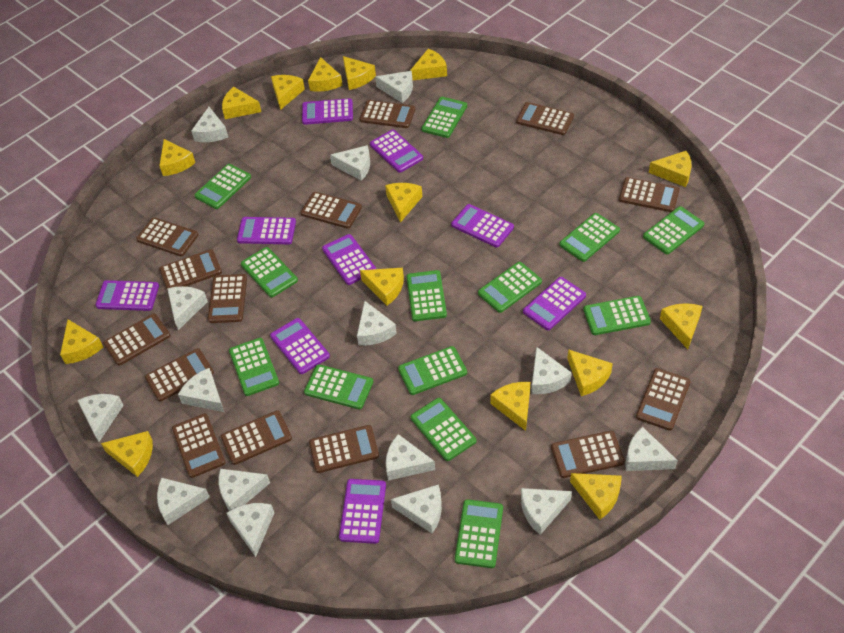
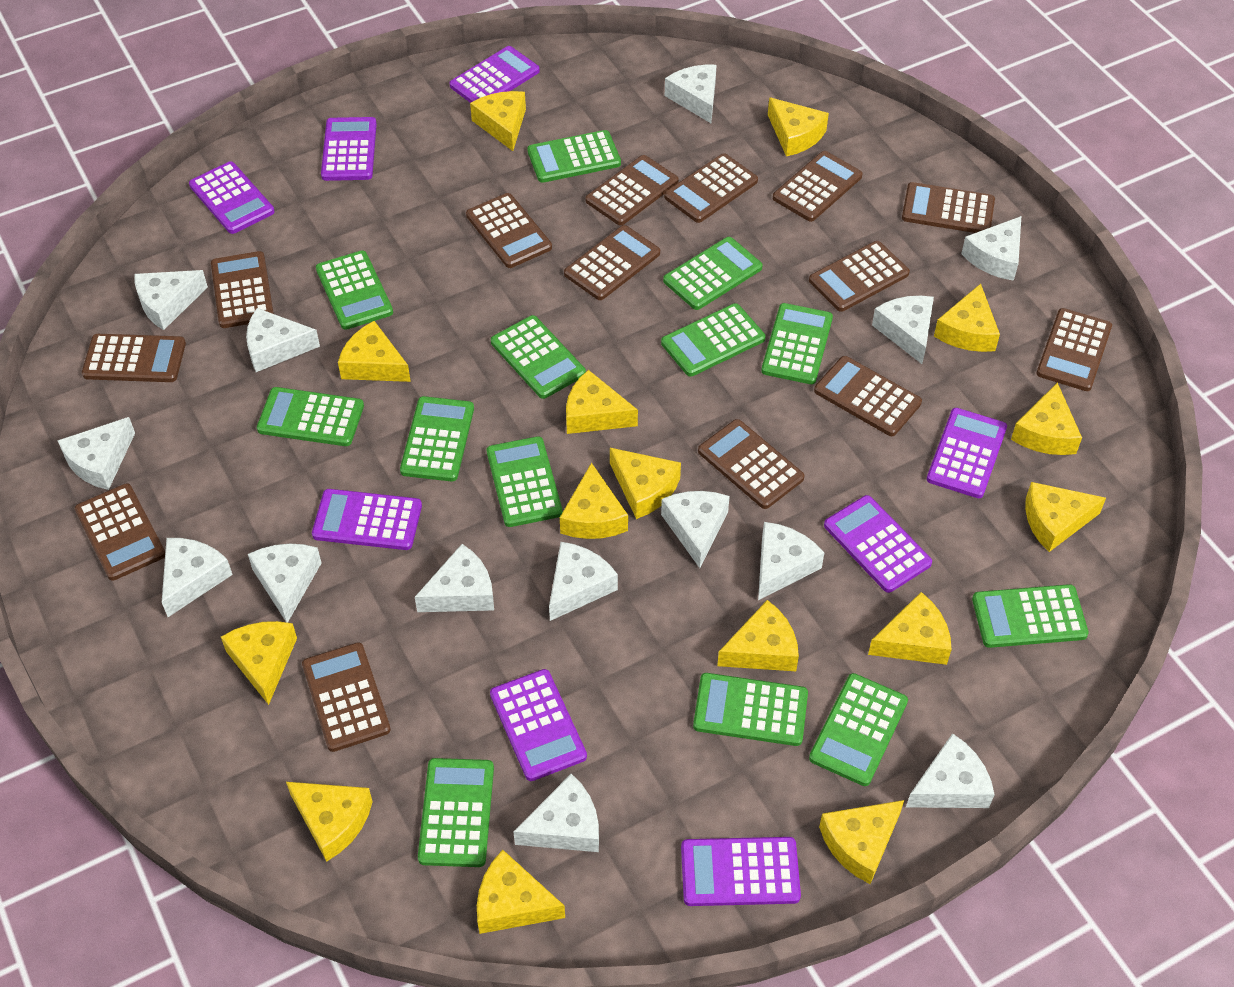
purple calculator: 9 -> 8
white cheese: 15 -> 14

